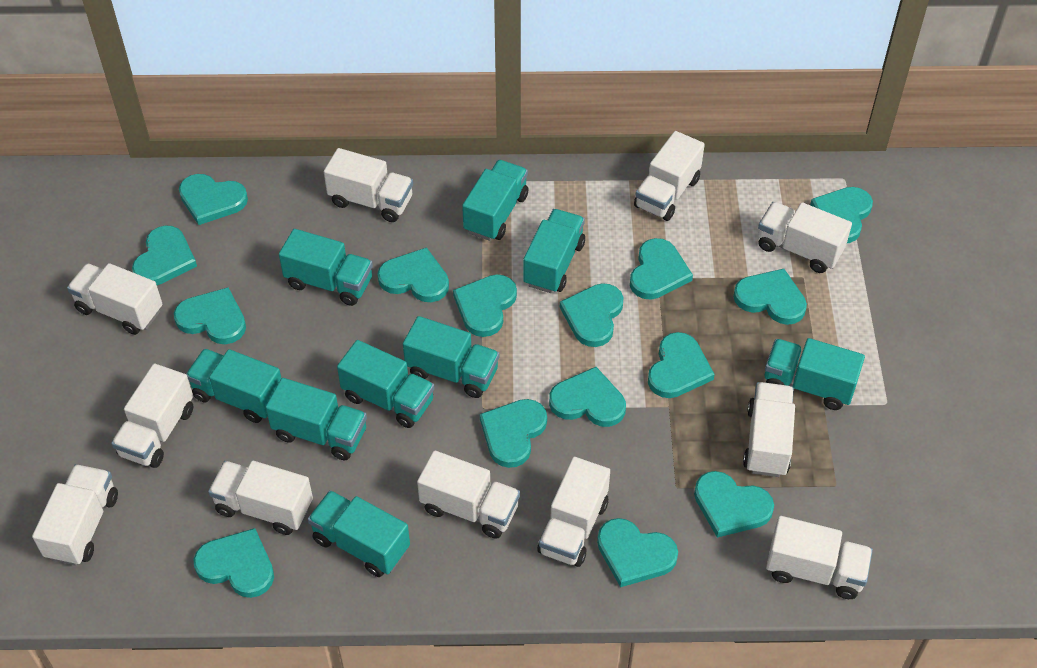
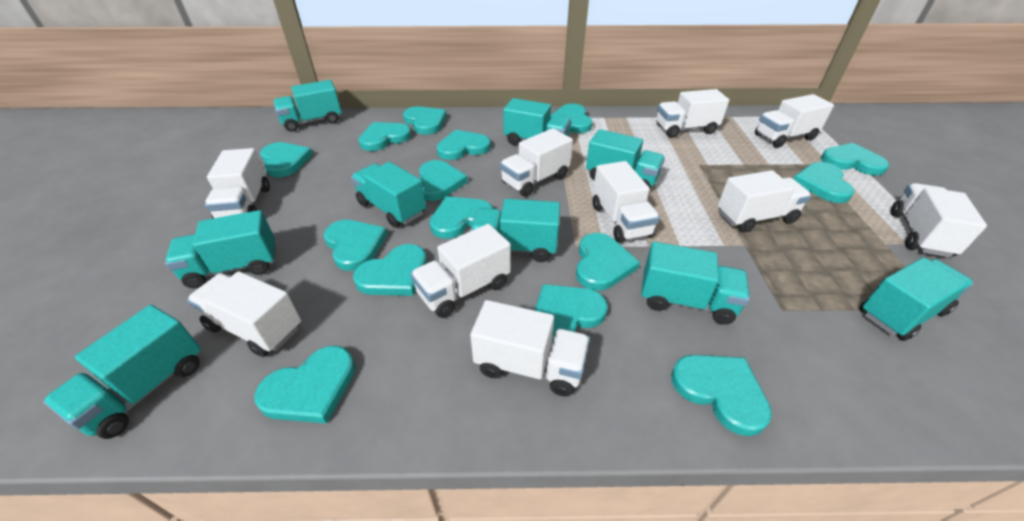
white truck: 11 -> 10

